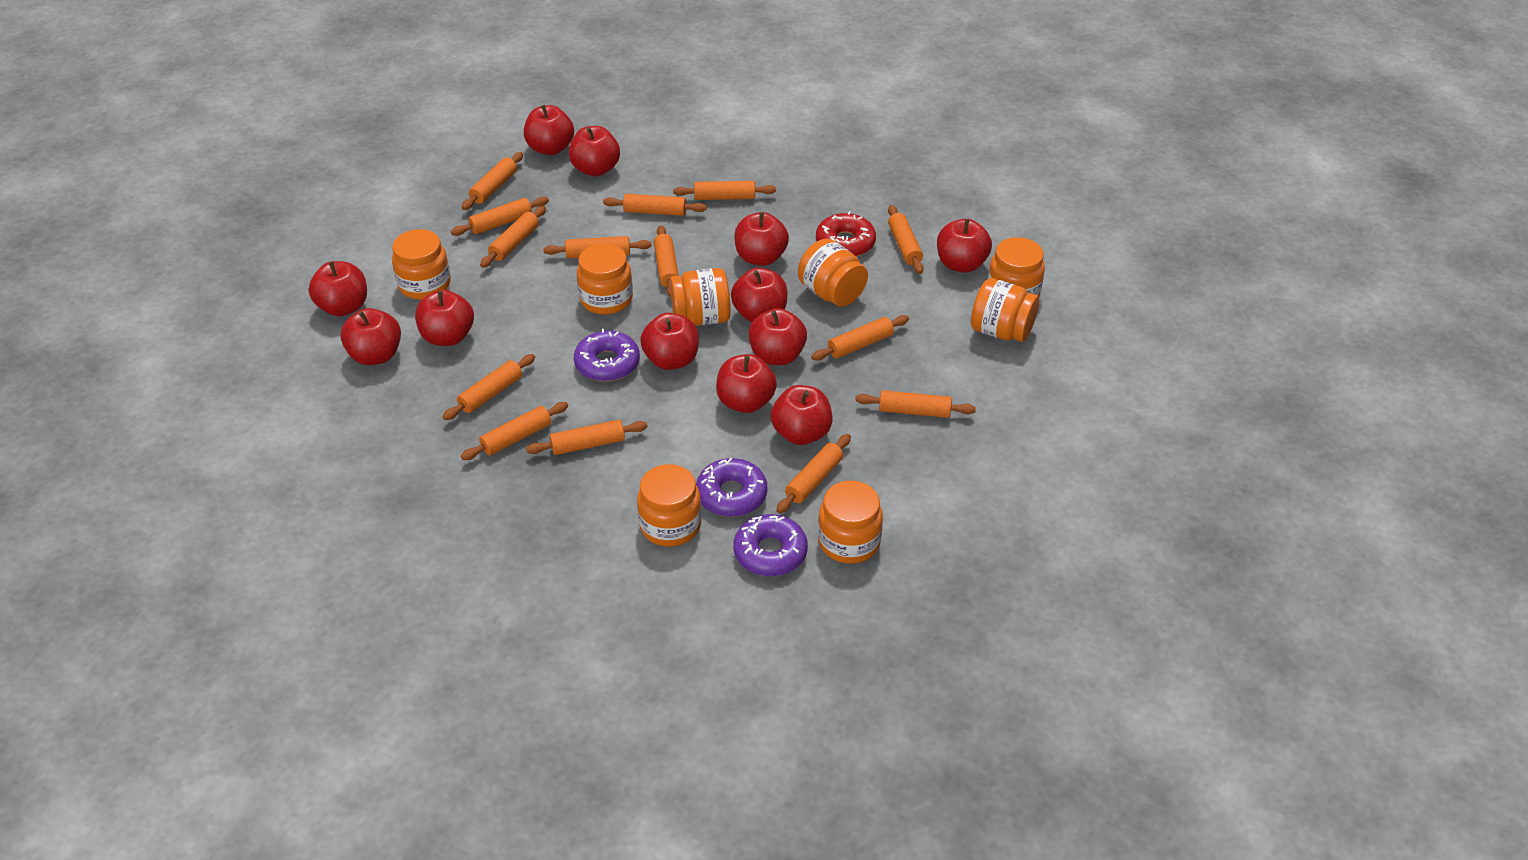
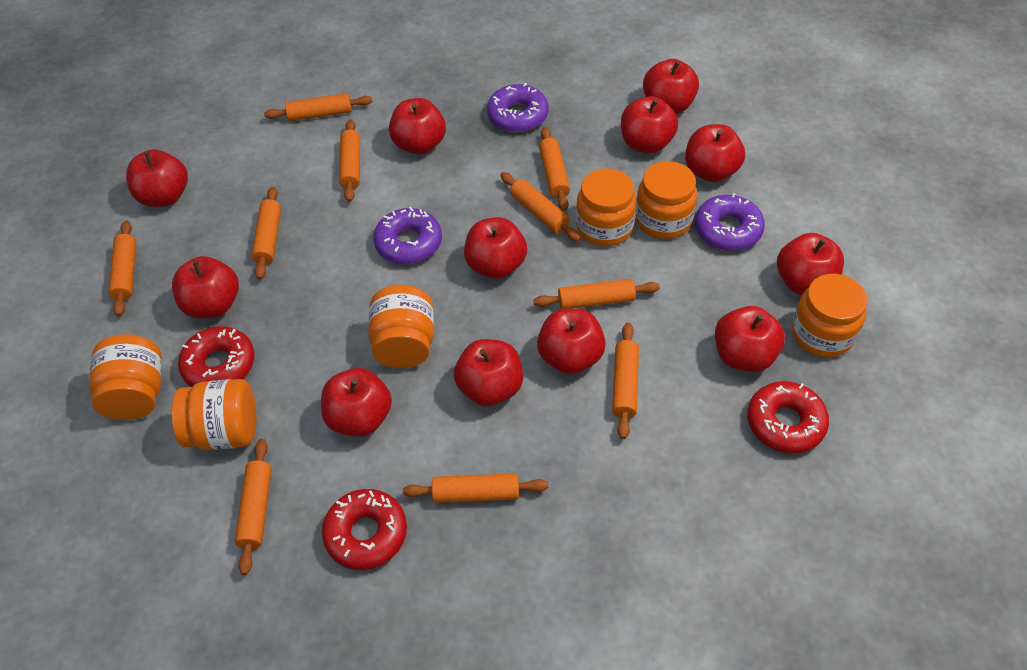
orange jar: 8 -> 6
orange rolling pin: 14 -> 10
red donut: 1 -> 3

